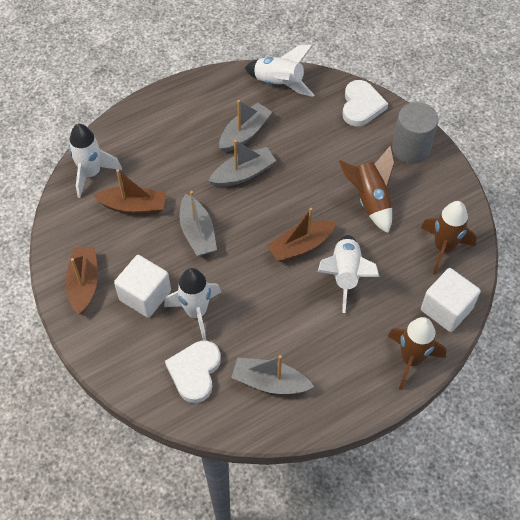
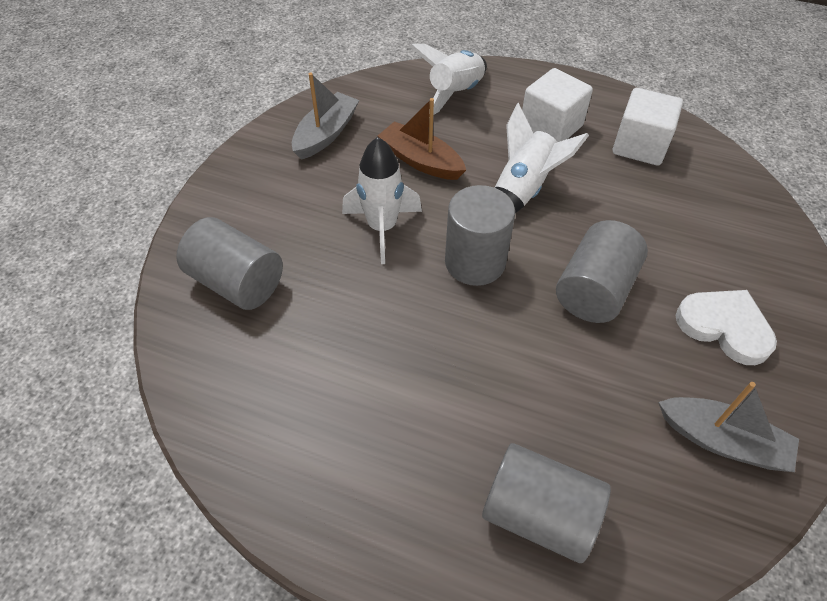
brown boat: 3 -> 1
brown rocket: 3 -> 0
grey boat: 4 -> 2
grey cylinder: 1 -> 4
white heart: 2 -> 1
white rocket: 4 -> 3

